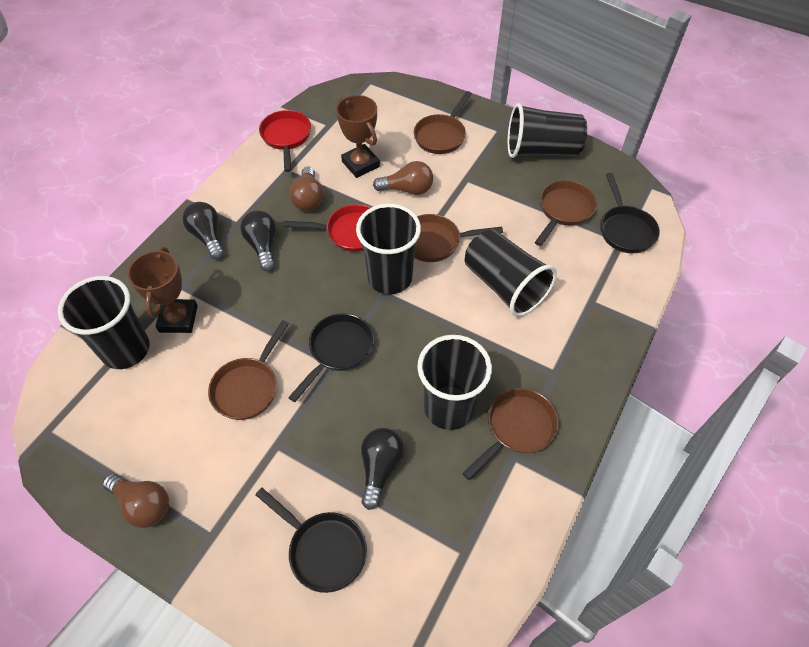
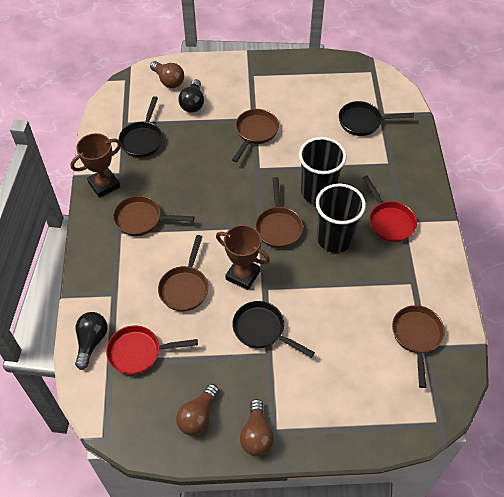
black cup: 5 -> 2
black light bulb: 3 -> 2

